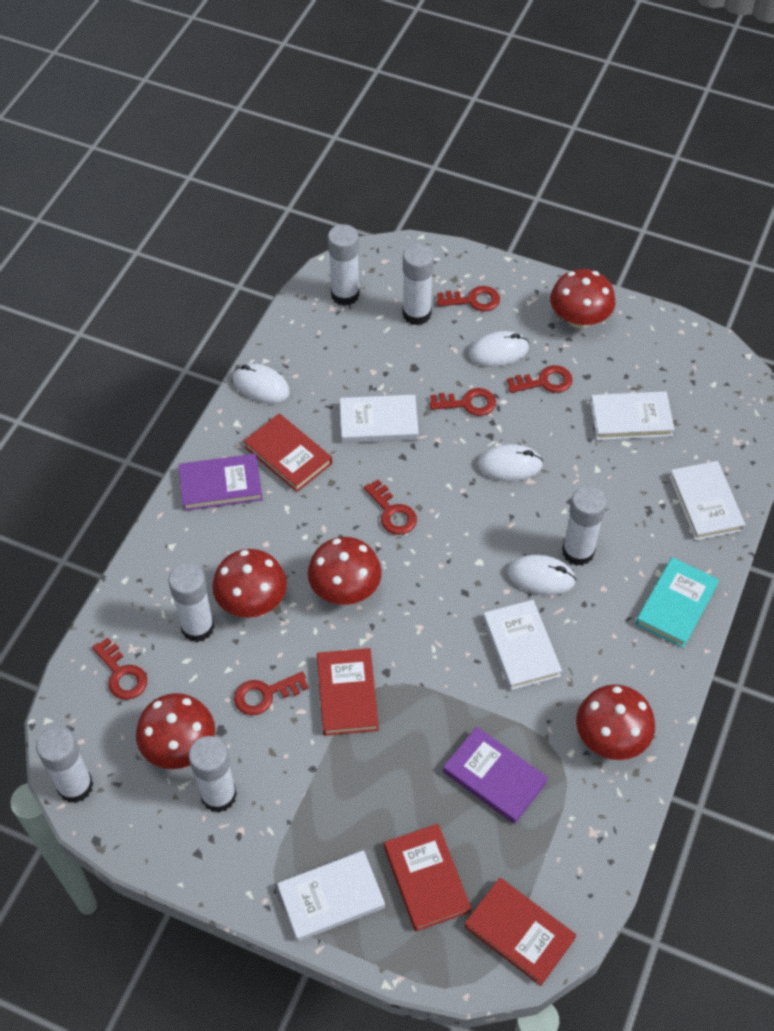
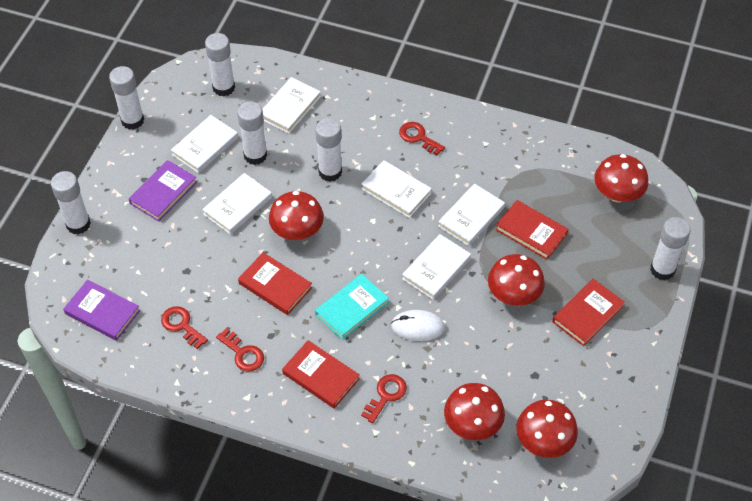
red key: 6 -> 4
white book: 5 -> 6
white mouse: 4 -> 1

